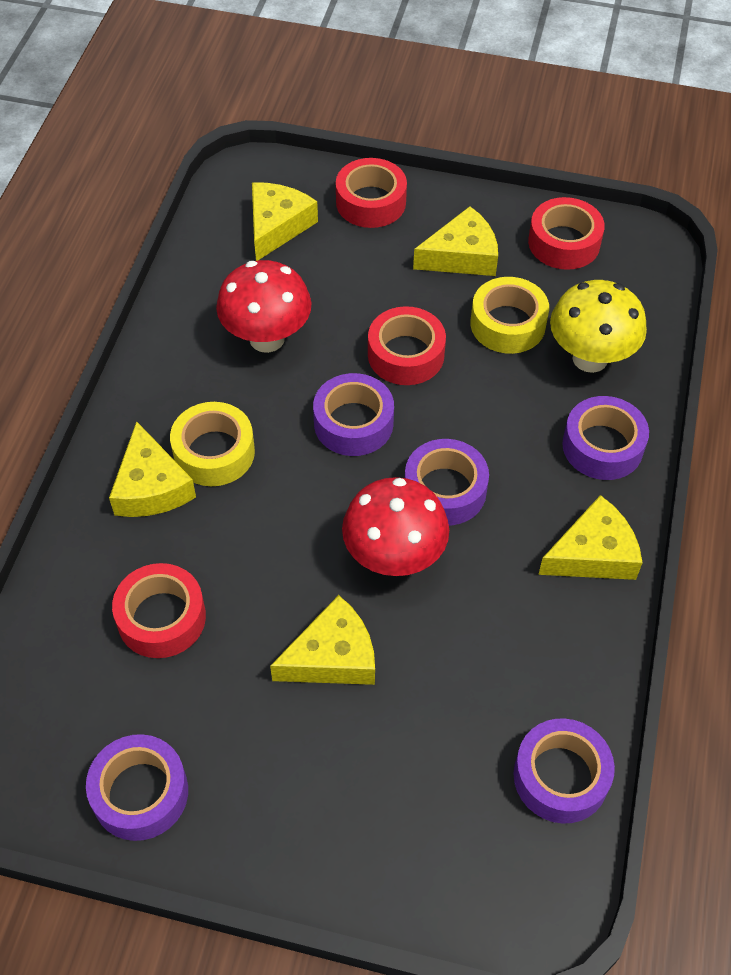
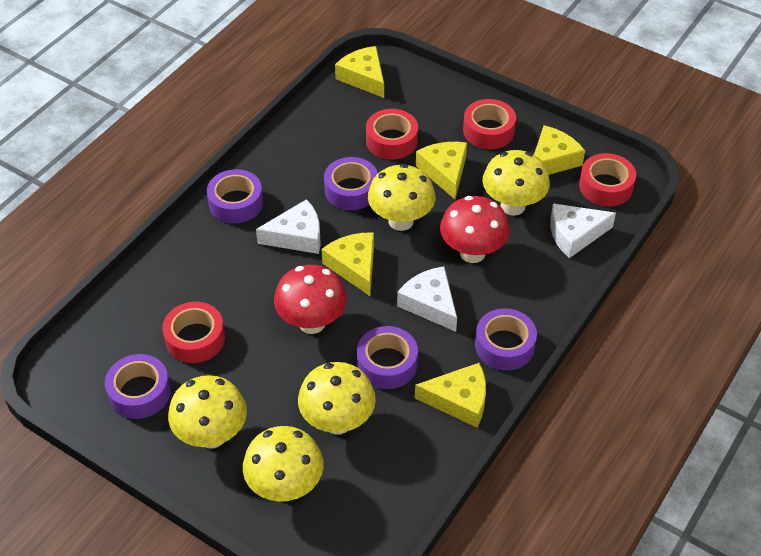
white cheese: 0 -> 3
yellow mushroom: 1 -> 5
yellow tape: 2 -> 0

